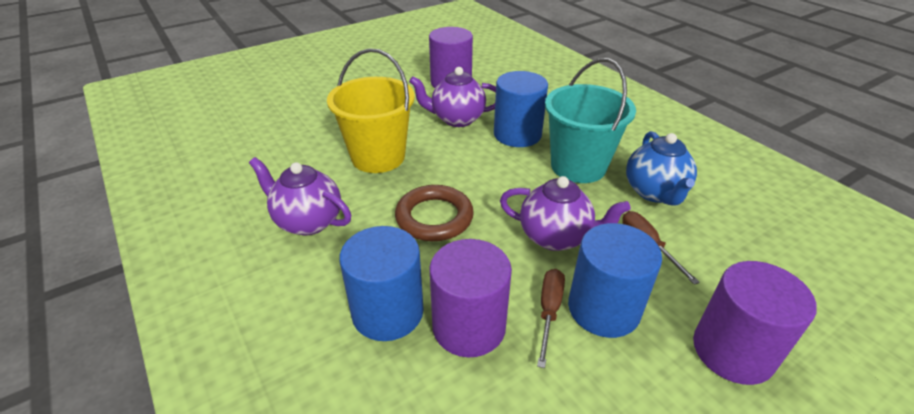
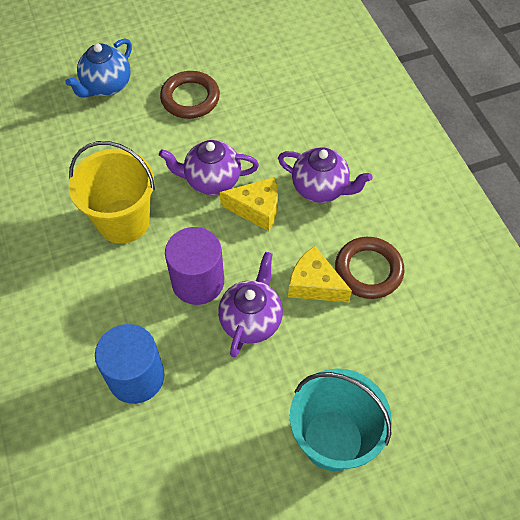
blue cylinder: 3 -> 1
brown ring: 1 -> 2
brown screwdriver: 2 -> 0
purple cylinder: 3 -> 1
yellow cheese: 0 -> 2

